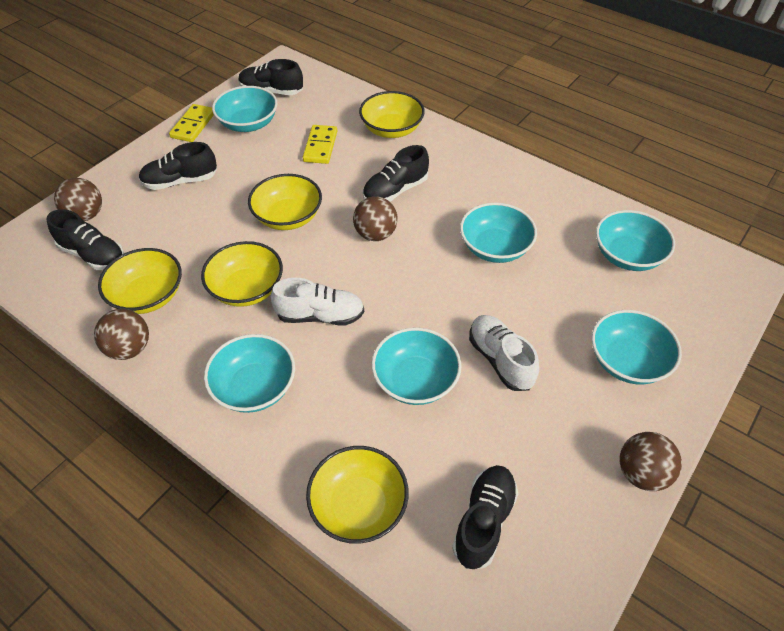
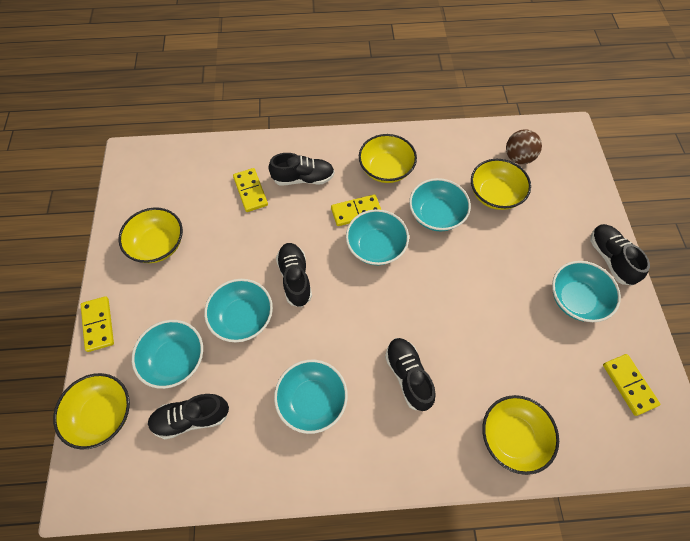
brown ball: 4 -> 1
white shoe: 2 -> 0
yellow domino: 2 -> 4

